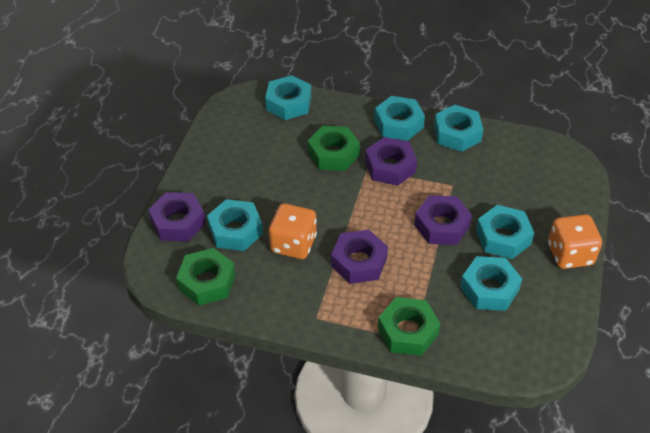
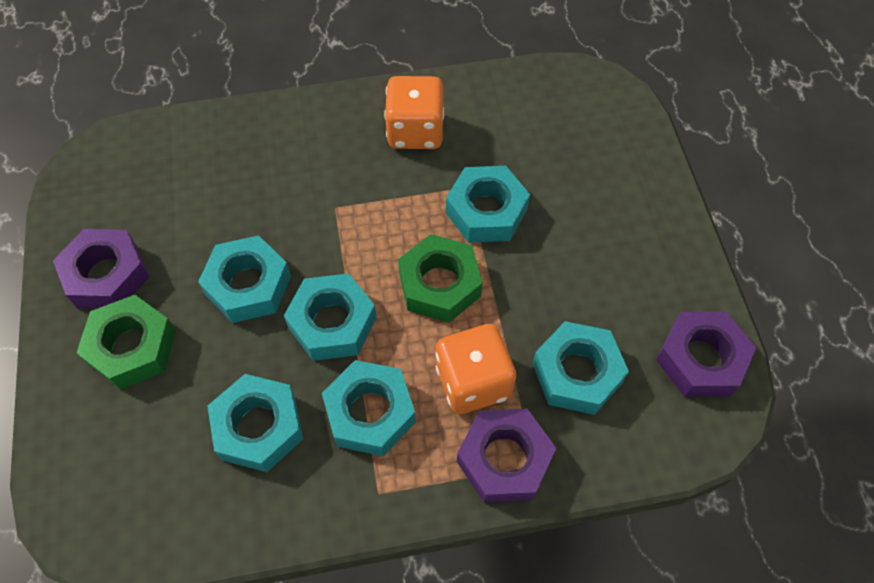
green nut: 3 -> 2
purple nut: 4 -> 3

